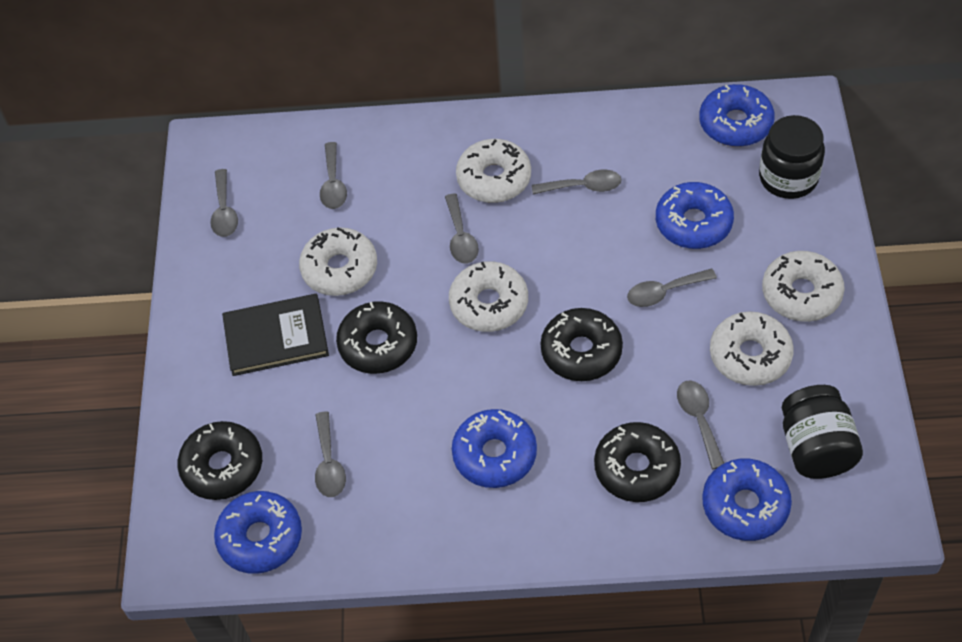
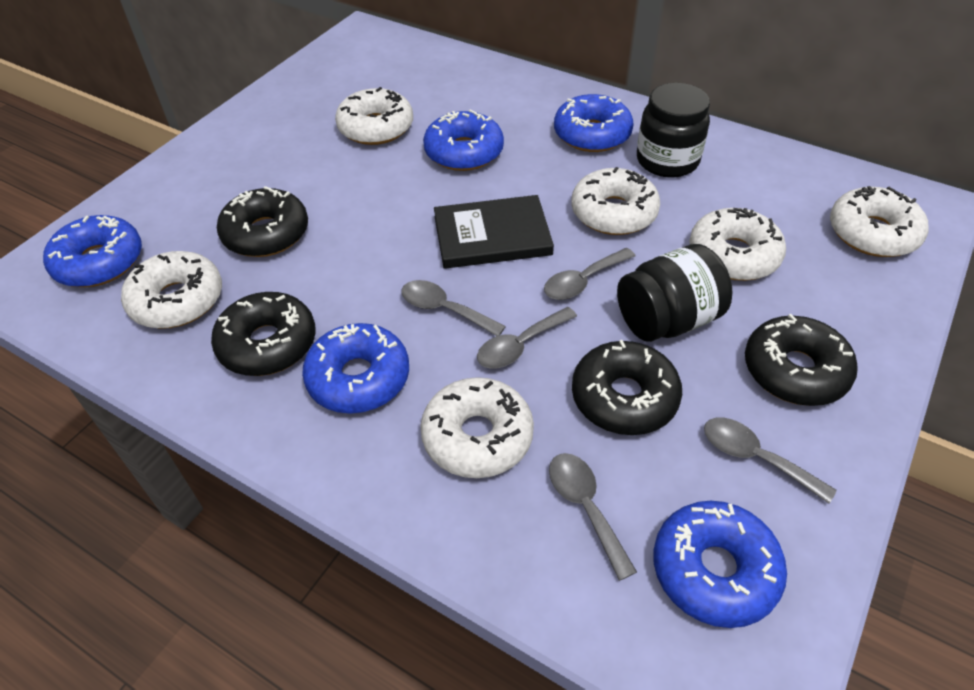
grey spoon: 7 -> 5
white donut: 5 -> 6

